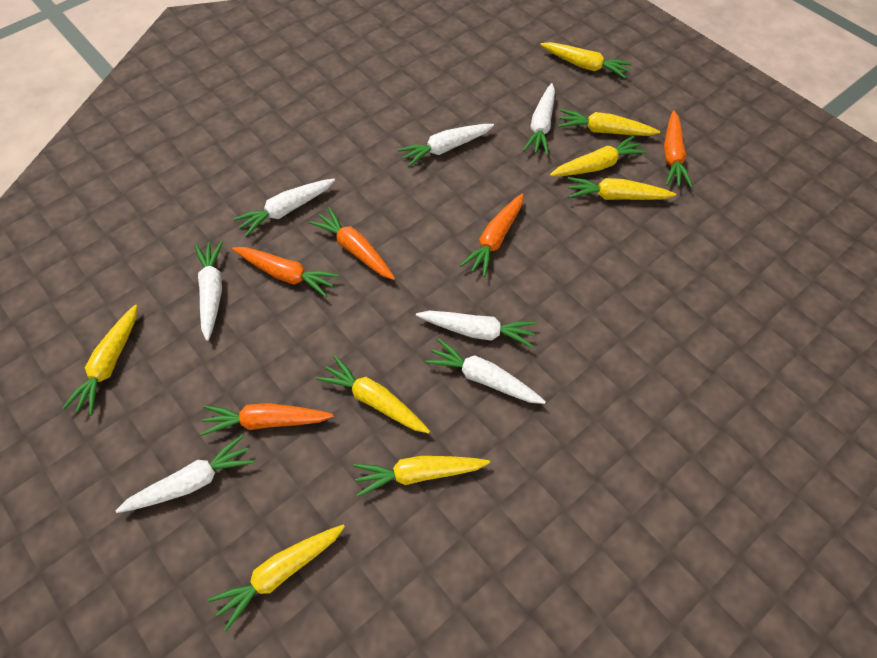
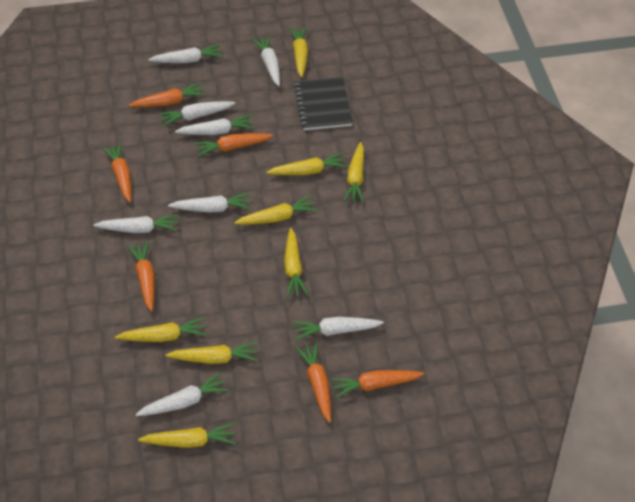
black notebook: 0 -> 1
orange carrot: 5 -> 6
white carrot: 7 -> 8

